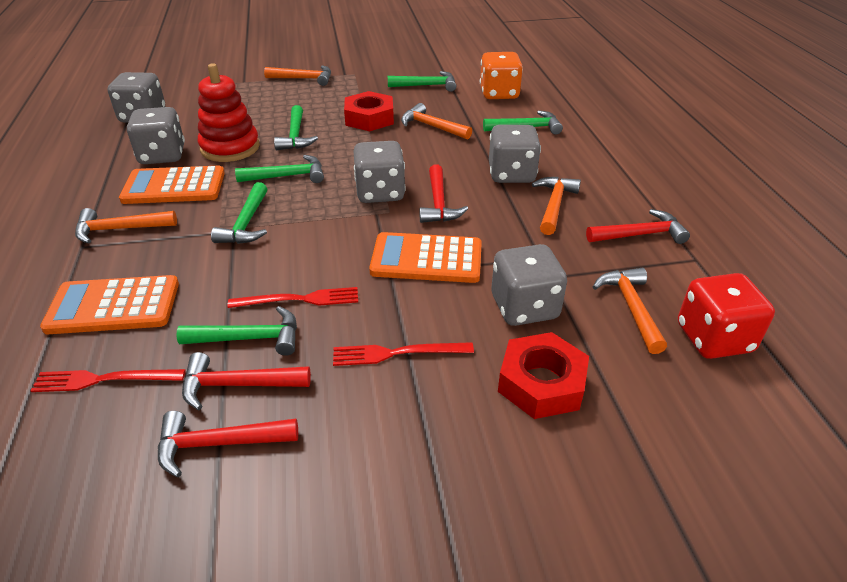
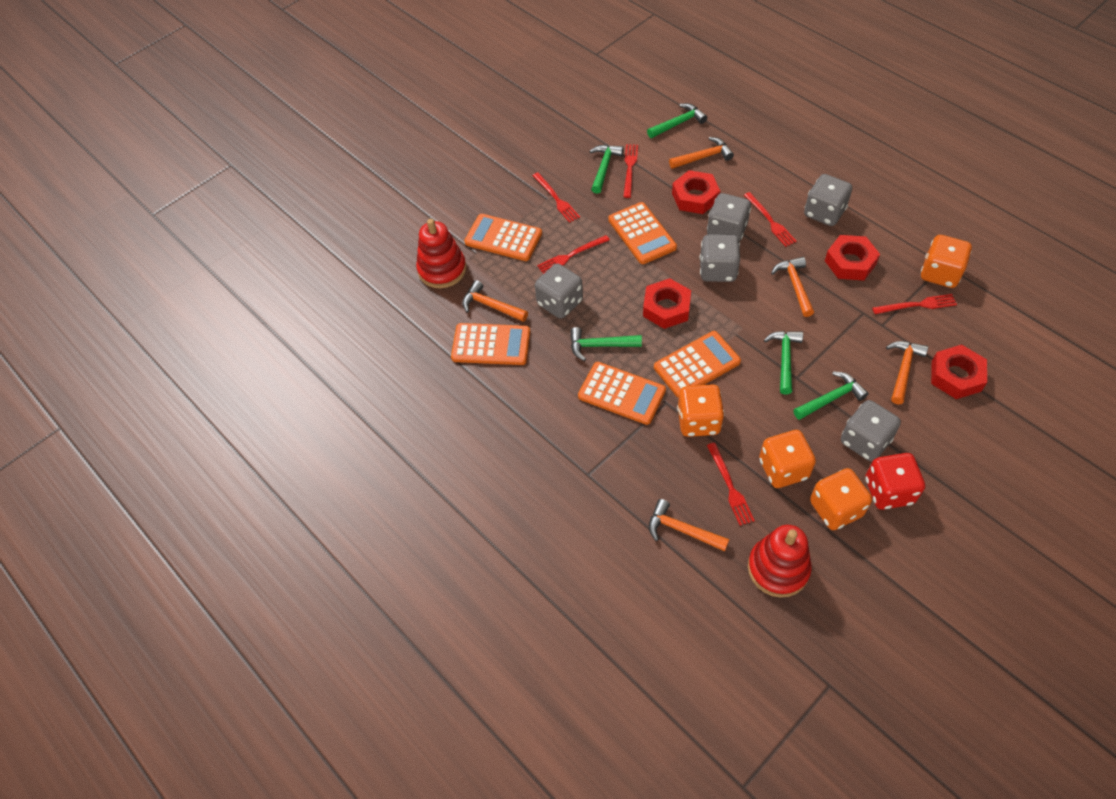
green hammer: 6 -> 5
orange calculator: 3 -> 5
orange dice: 1 -> 4
red fork: 3 -> 6
red hammer: 4 -> 0
red nut: 2 -> 4
red stacking toy: 1 -> 2

